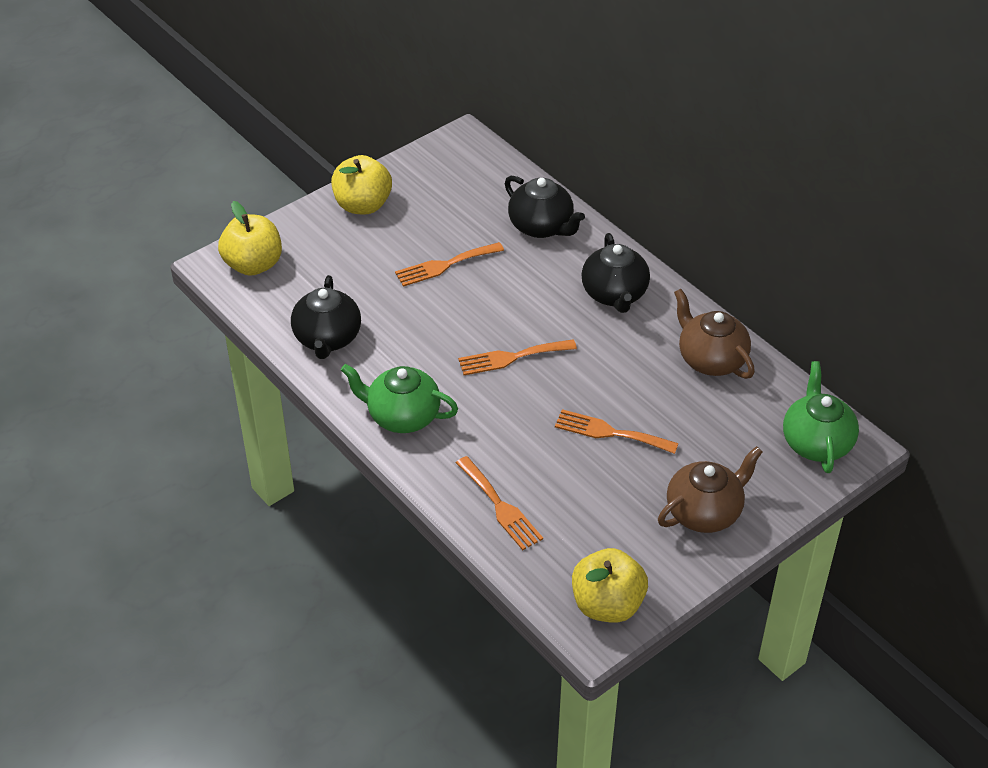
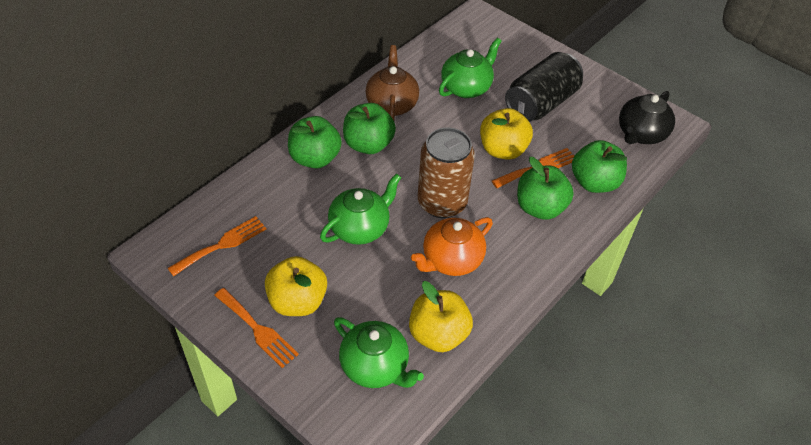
black can: 0 -> 1
black teapot: 3 -> 1
brown can: 0 -> 1
brown teapot: 2 -> 1
green apple: 0 -> 4
green teapot: 2 -> 3
orange fork: 4 -> 3
orange teapot: 0 -> 1

